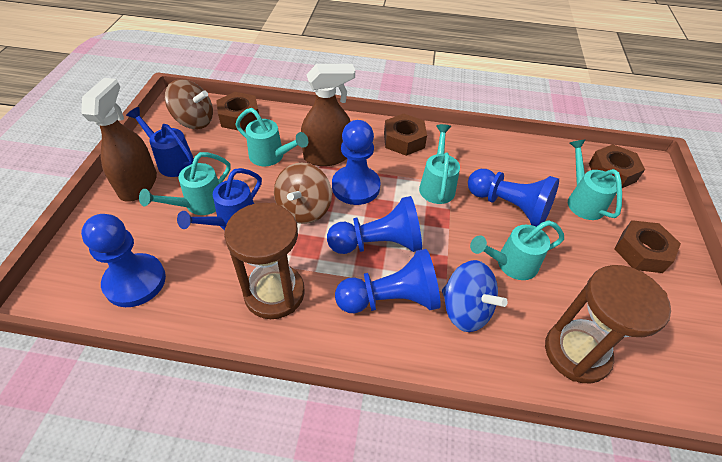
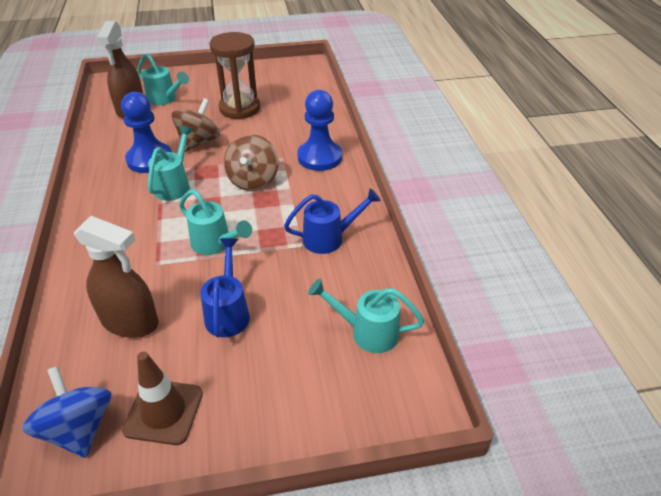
blue pawn: 5 -> 2
brown hourglass: 2 -> 1
brown nut: 4 -> 0
brown traffic cone: 0 -> 1
turquoise watering can: 5 -> 4

